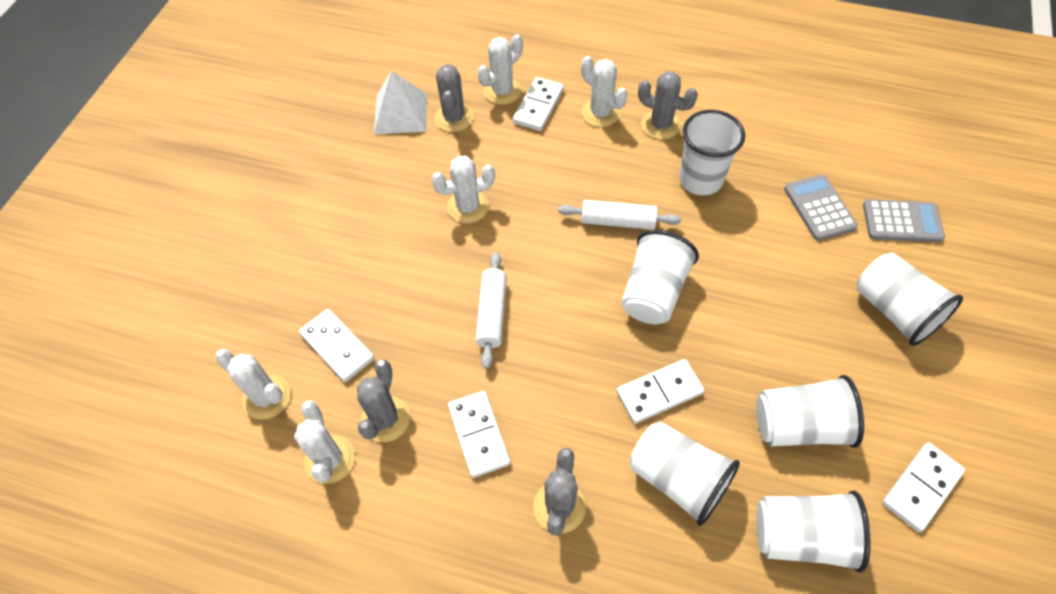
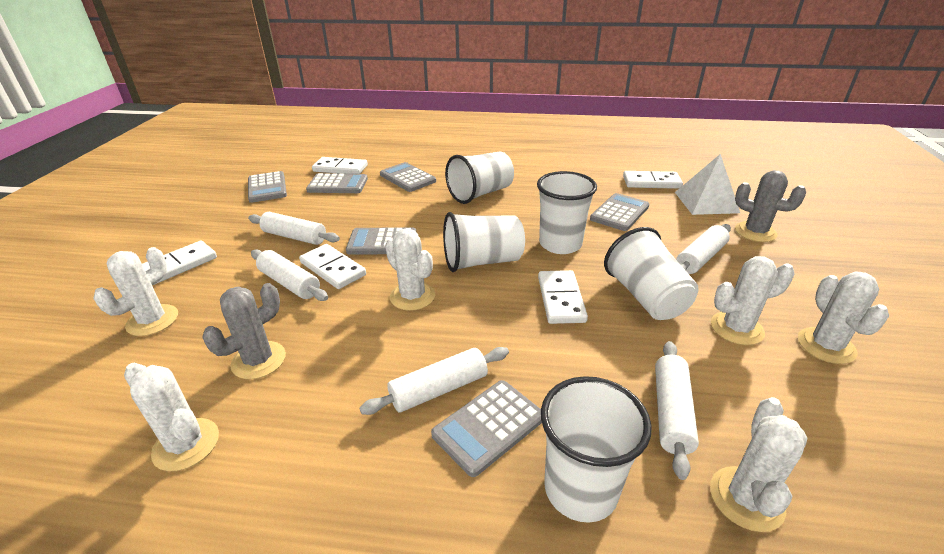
grey cactus: 4 -> 2
grey calculator: 2 -> 6
white cactus: 5 -> 6
white cup: 6 -> 5
white rolling pin: 2 -> 5

